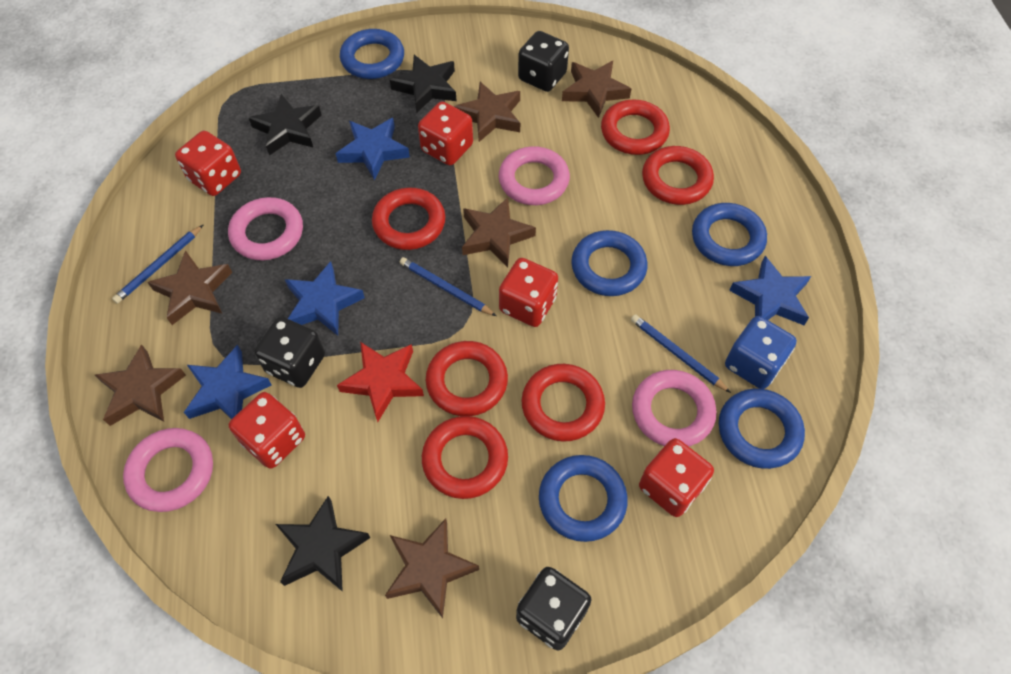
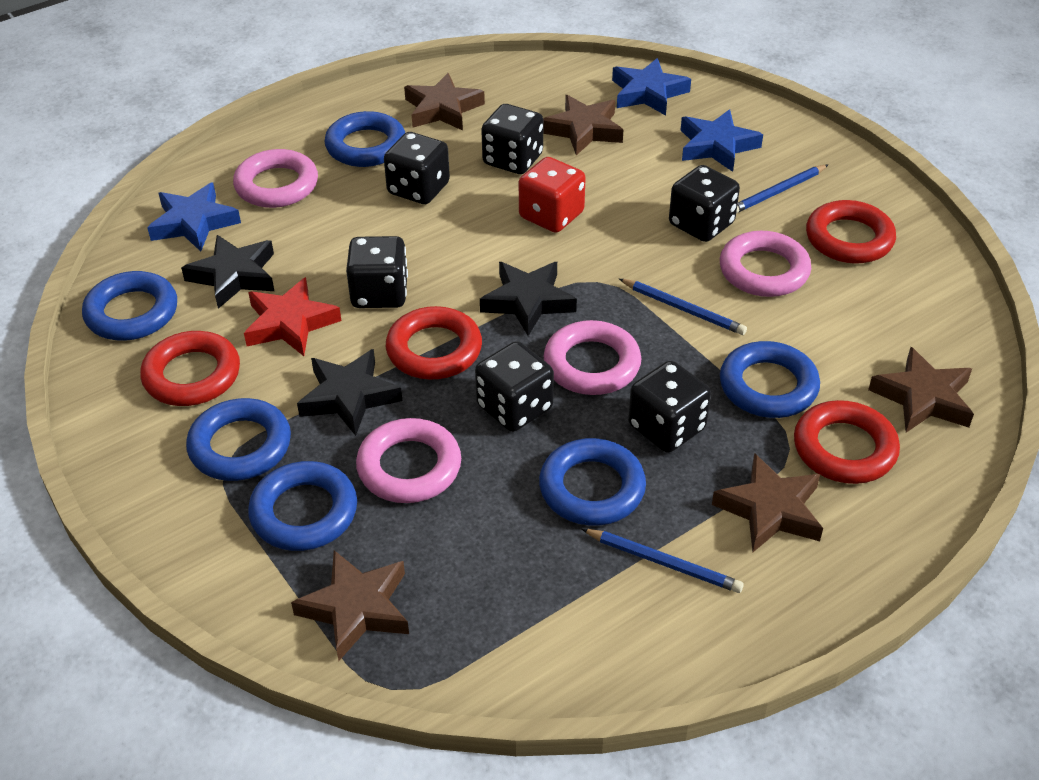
black dice: 3 -> 6
blue dice: 1 -> 0
blue ring: 5 -> 6
blue star: 4 -> 3
brown star: 6 -> 5
red dice: 5 -> 1
red ring: 6 -> 4

